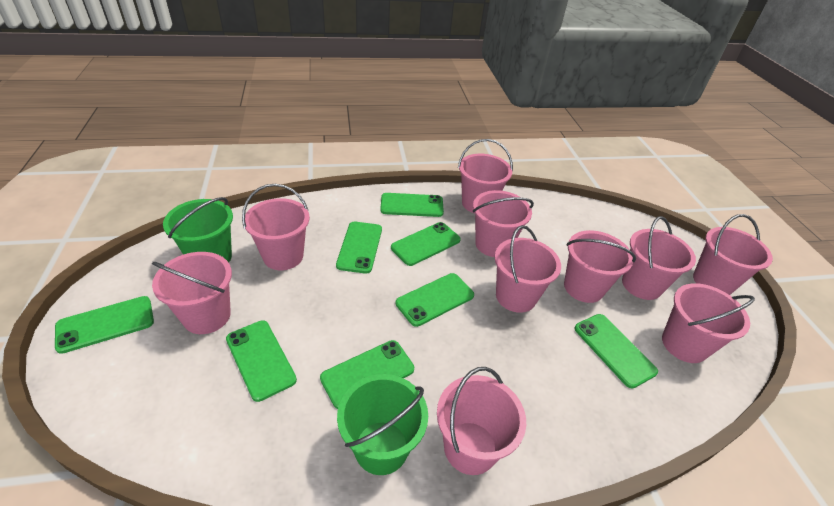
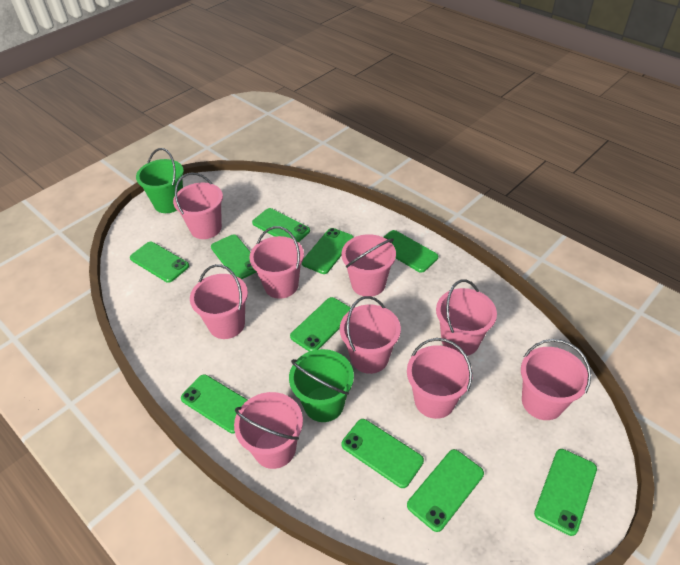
green phone: 8 -> 10
pink bucket: 10 -> 9

